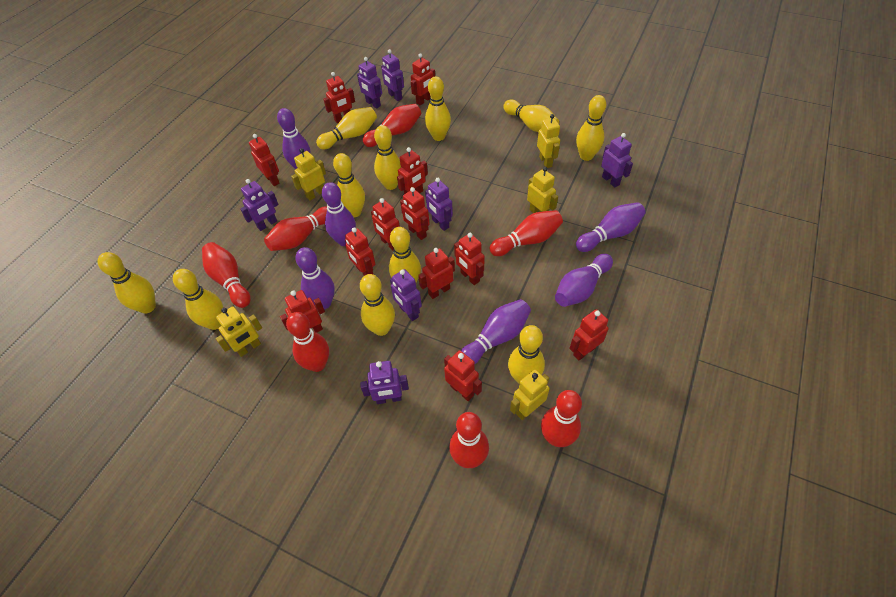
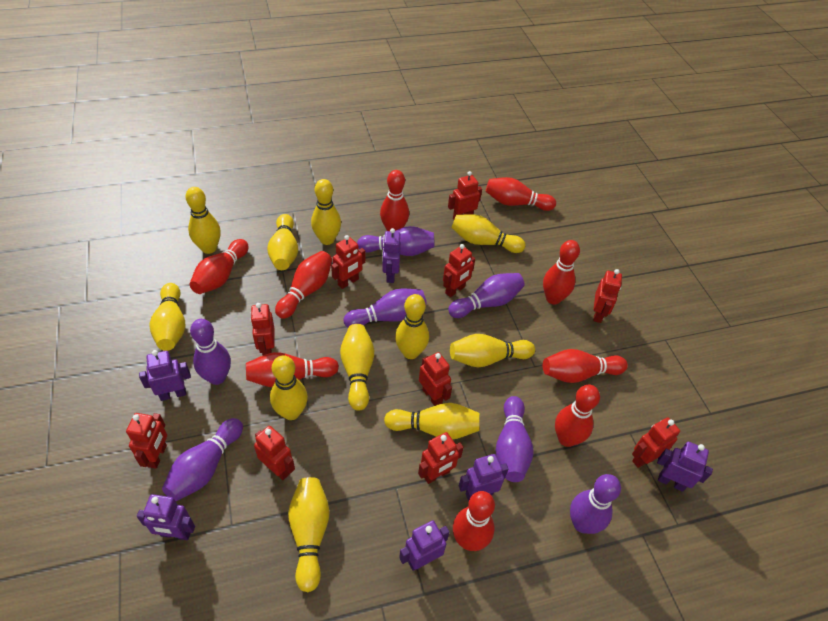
purple bowling pin: 6 -> 7
purple robot: 7 -> 6
red bowling pin: 7 -> 9
red robot: 12 -> 10
yellow robot: 5 -> 0

